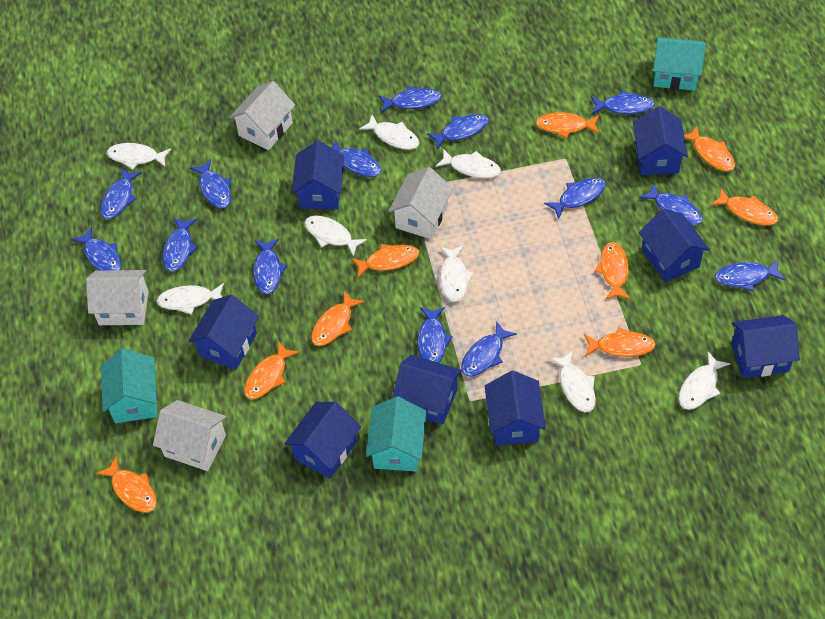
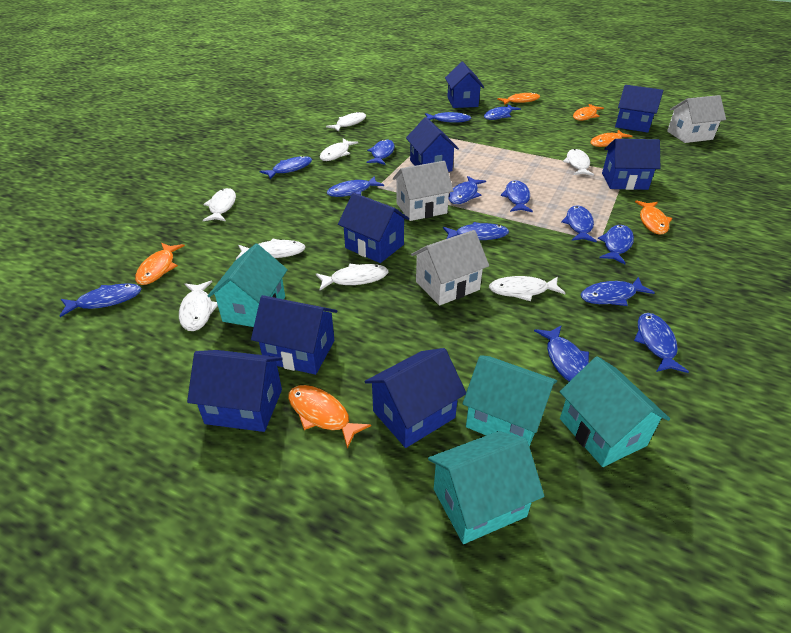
orange fish: 9 -> 6
turquoise house: 3 -> 4
white house: 4 -> 3

